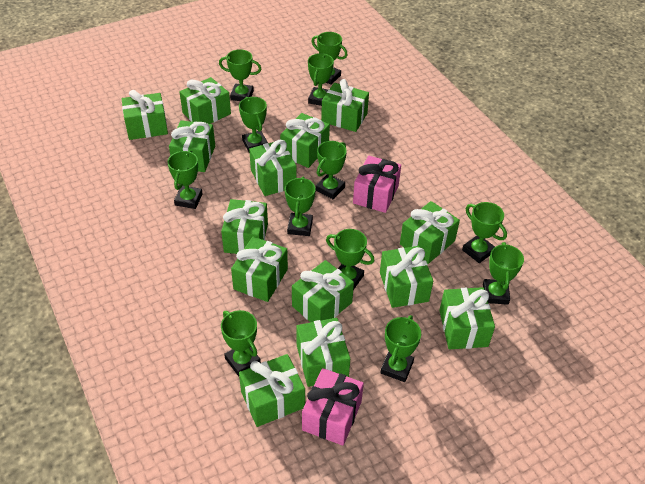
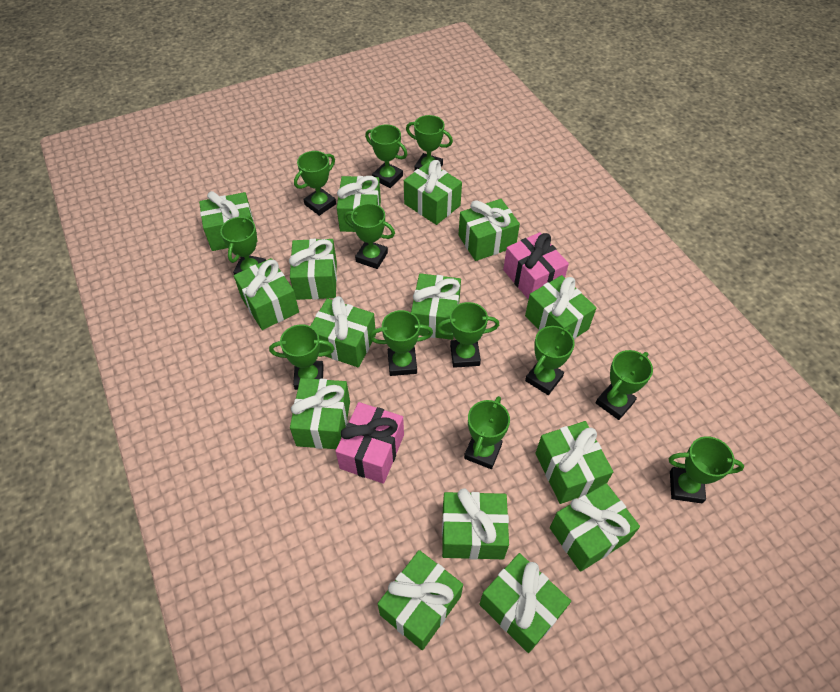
green gift: 14 -> 15

